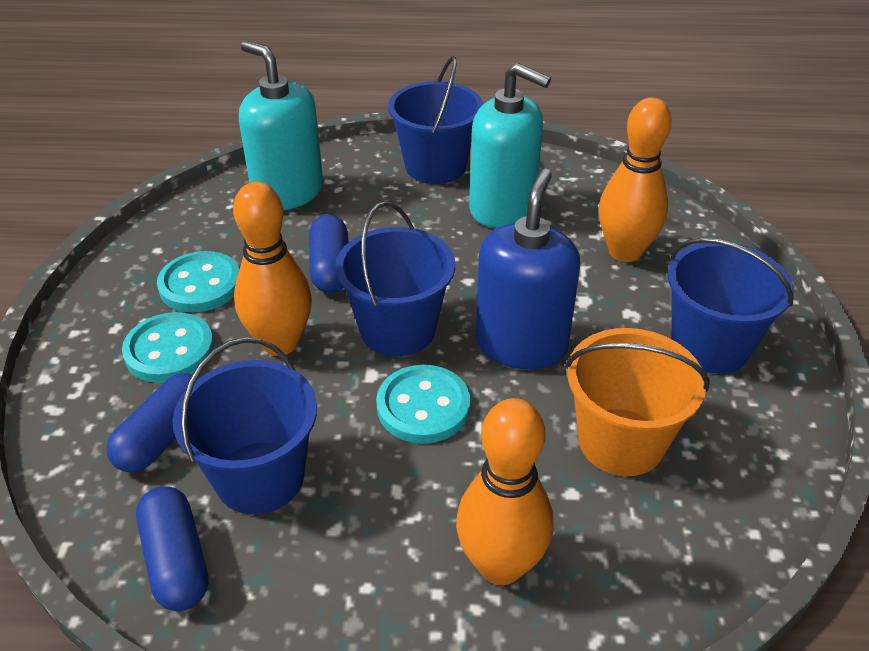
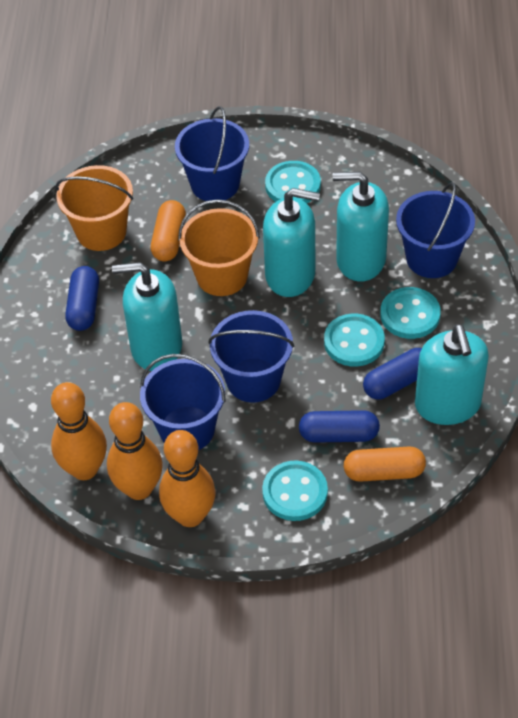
blue soap dispenser: 1 -> 0
orange bucket: 1 -> 2
orange capsule: 0 -> 2
turquoise button: 3 -> 4
turquoise soap dispenser: 2 -> 4

